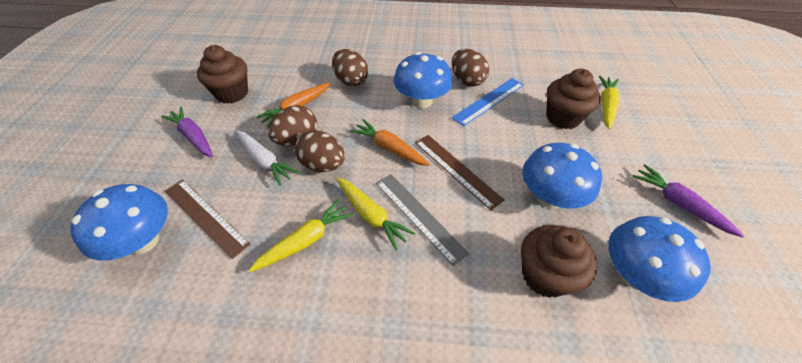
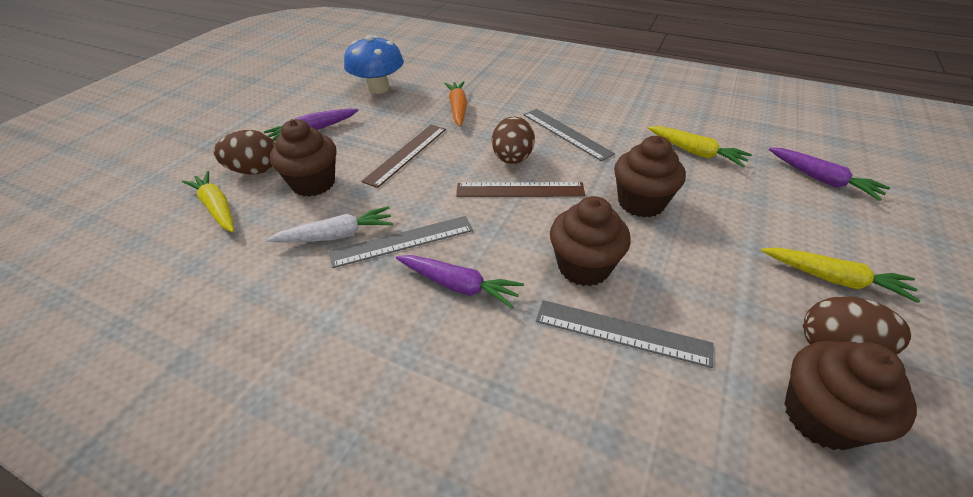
blue mushroom: 4 -> 1
blue ruler: 1 -> 0
brown cupcake: 3 -> 4
brown egg: 4 -> 3
grey ruler: 1 -> 3
orange carrot: 2 -> 1
purple carrot: 2 -> 3

